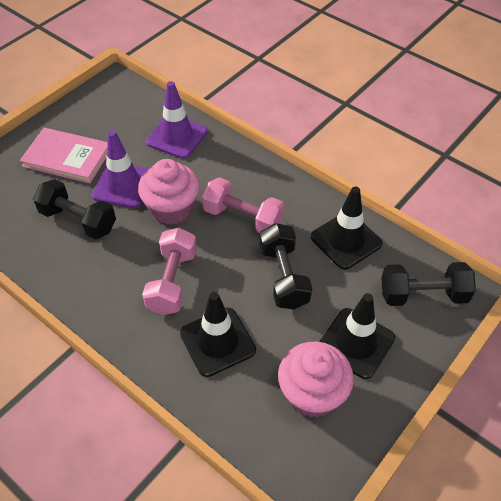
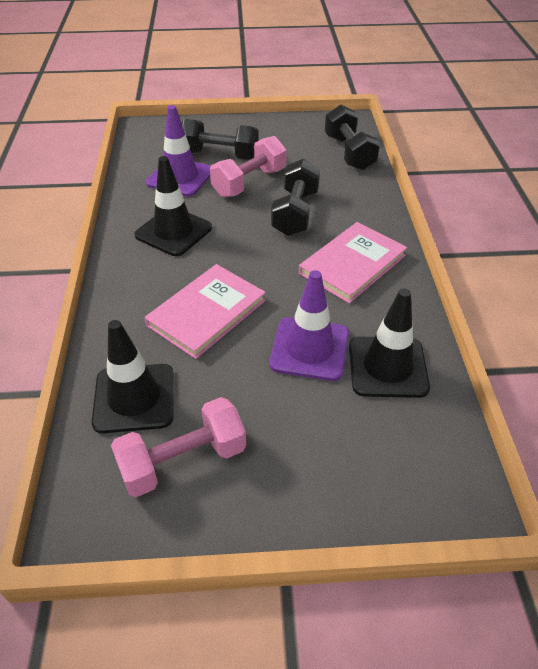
pink book: 1 -> 2
pink cupcake: 2 -> 0

